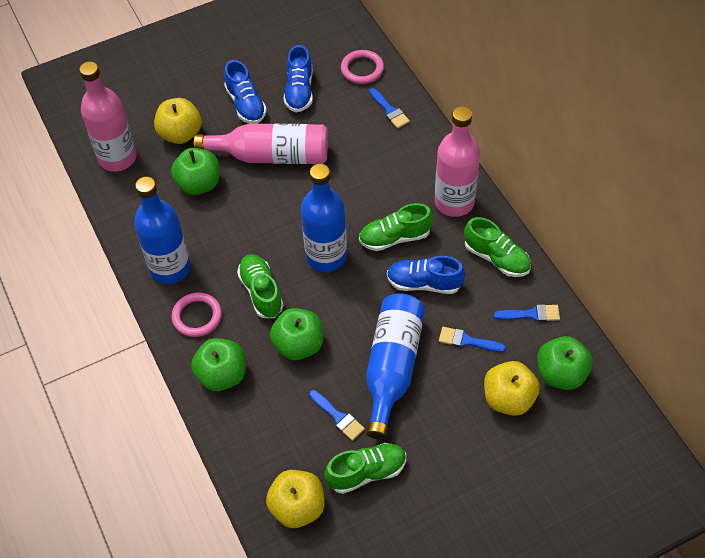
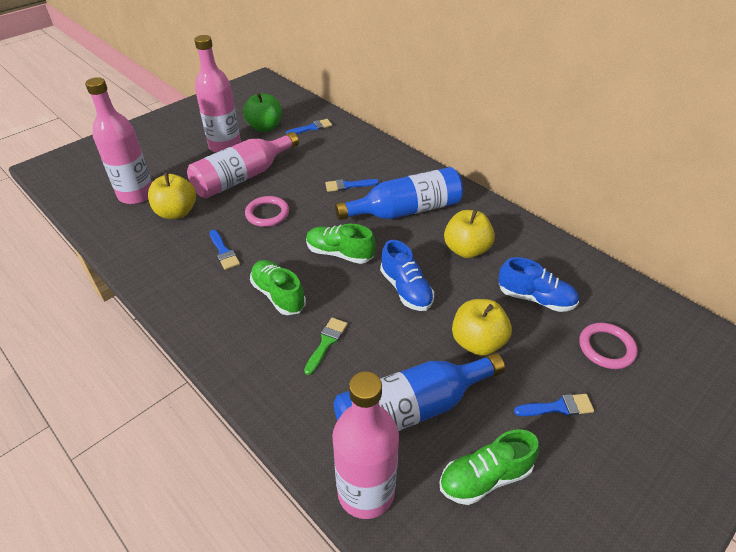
blue bottle: 3 -> 2
blue shoe: 3 -> 2
green apple: 4 -> 1
green brush: 0 -> 1
green shoe: 4 -> 3
pink bottle: 3 -> 4

